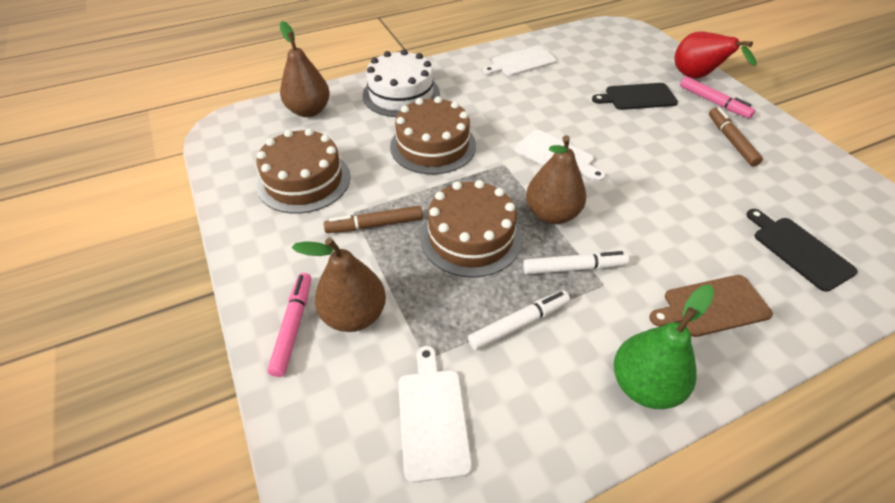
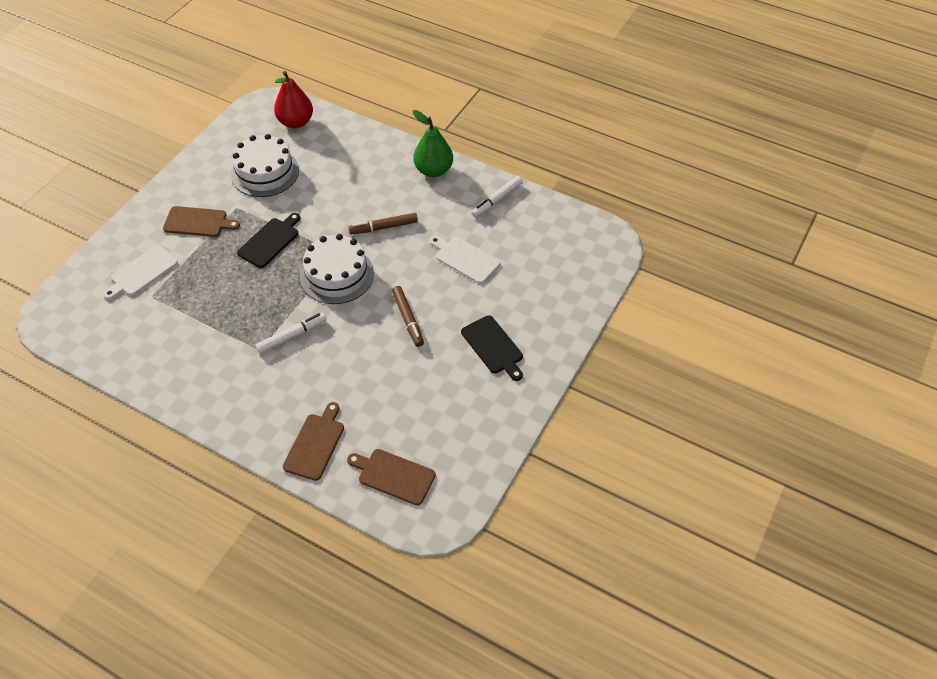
brown cake: 3 -> 0
brown cutting board: 1 -> 3
brown pear: 3 -> 0
pink marker: 2 -> 0
white cake: 1 -> 2
white cutting board: 3 -> 2

